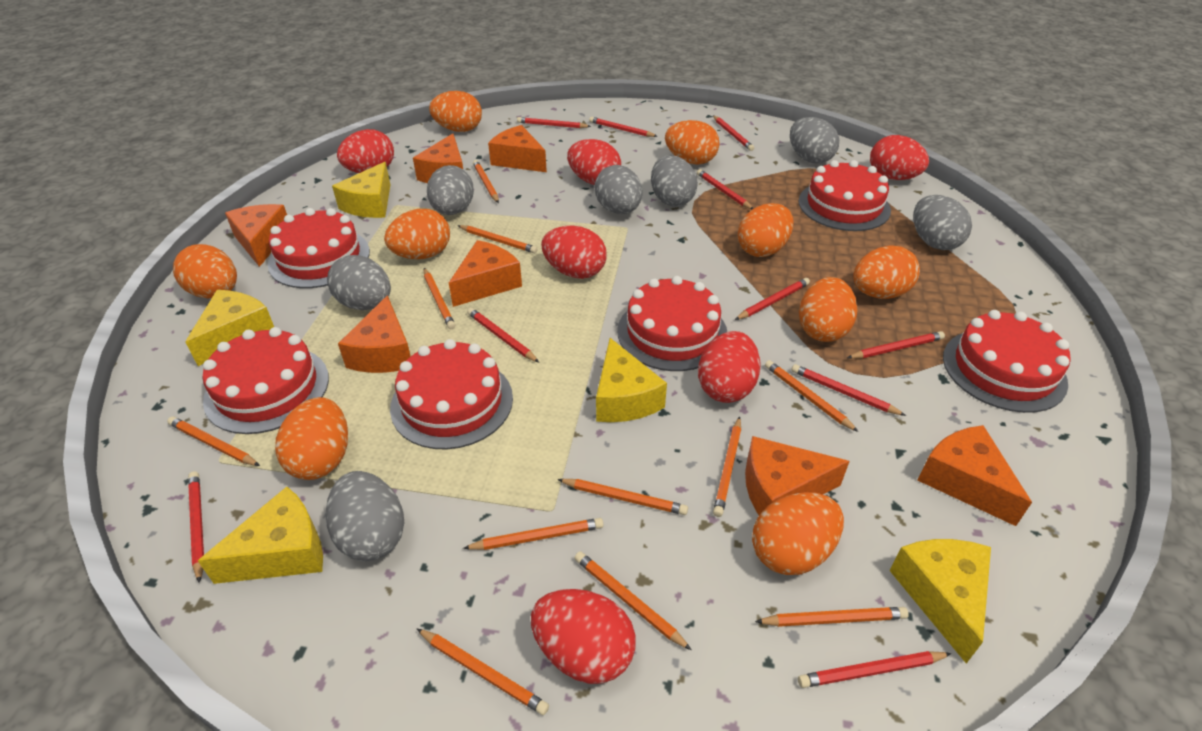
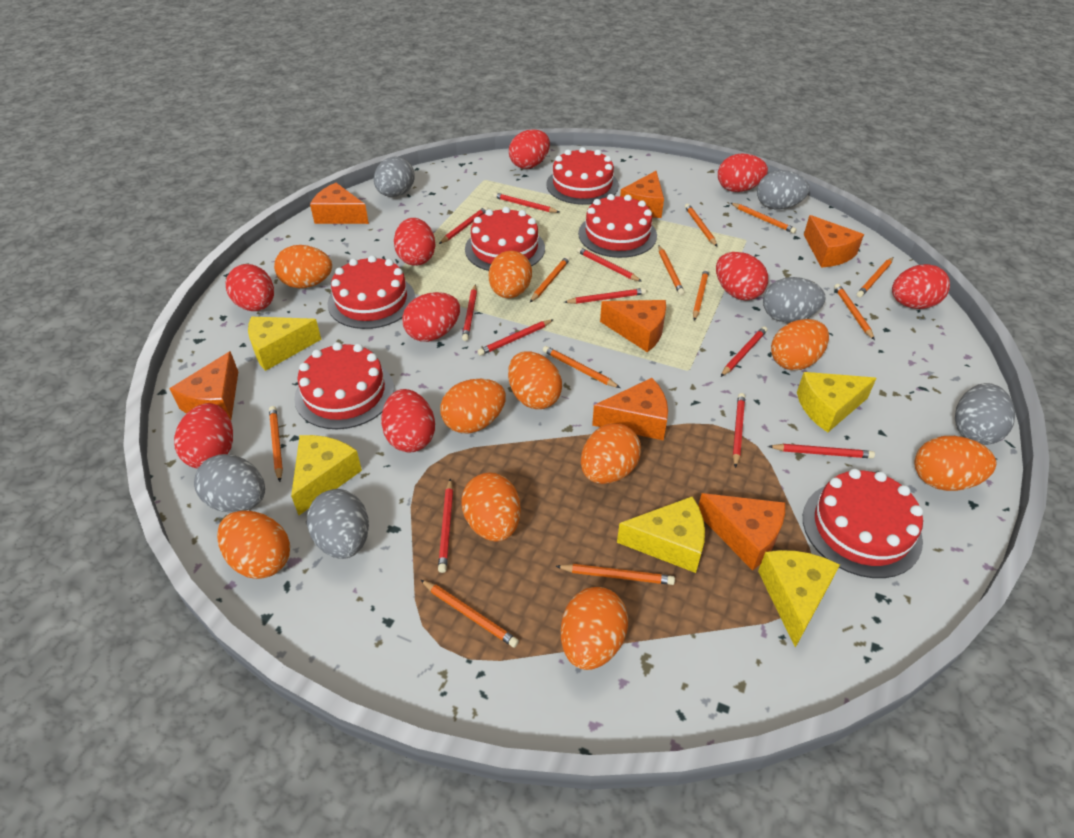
grey egg: 7 -> 6
orange egg: 9 -> 10
red egg: 6 -> 9

